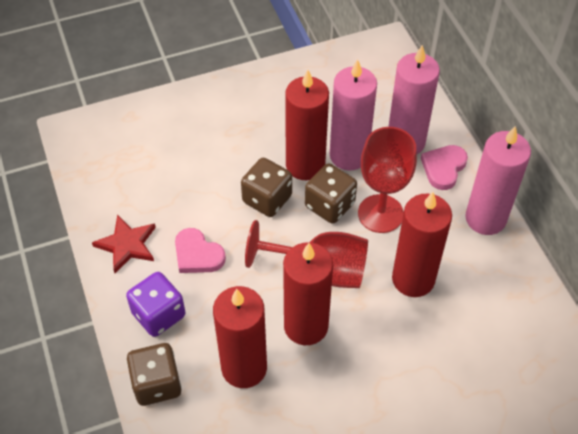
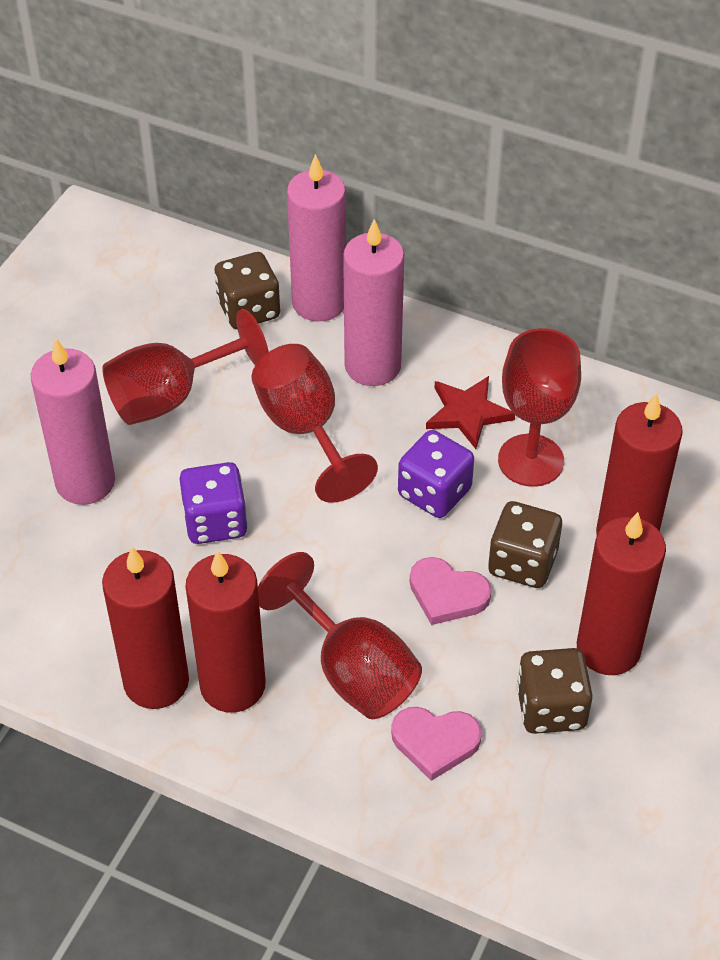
purple dice: 1 -> 2
red goblet: 2 -> 4

